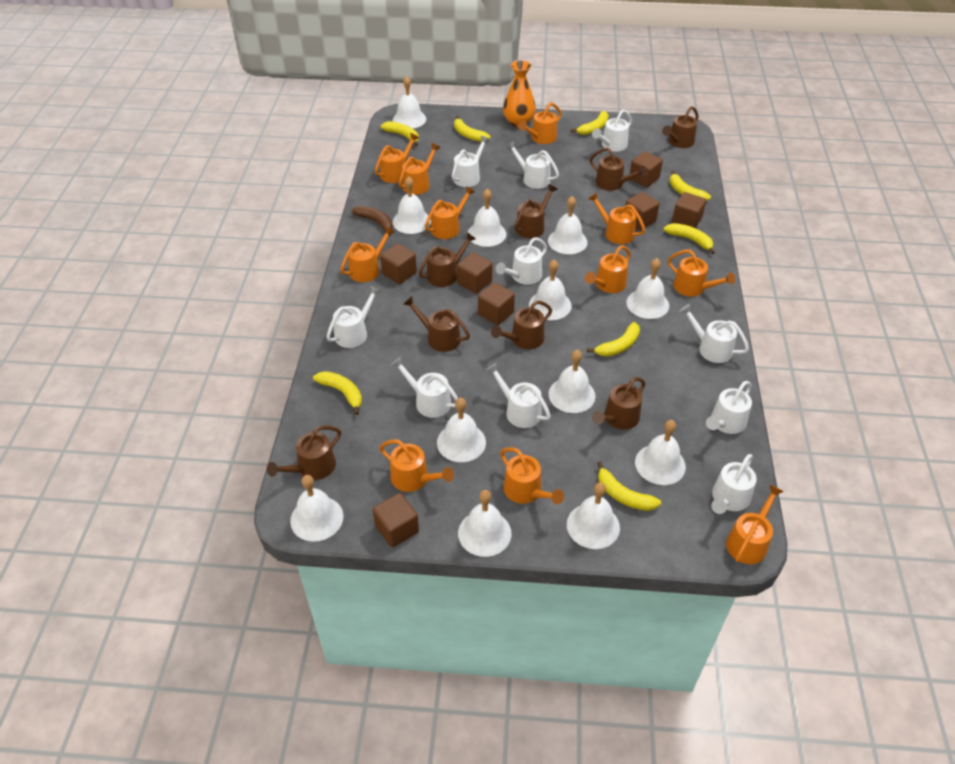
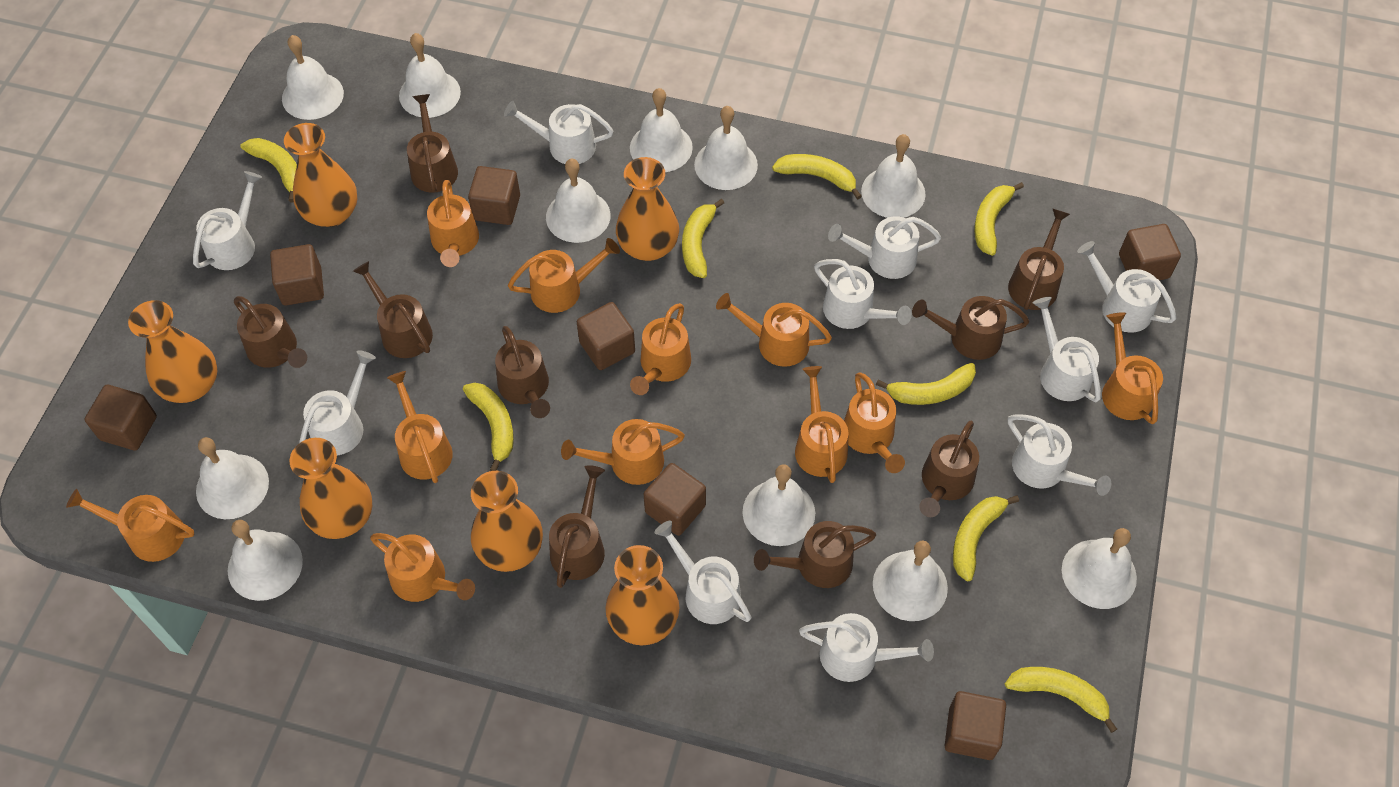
brown banana: 1 -> 0
brown watering can: 8 -> 9
orange vase: 1 -> 6
white bell: 12 -> 11

